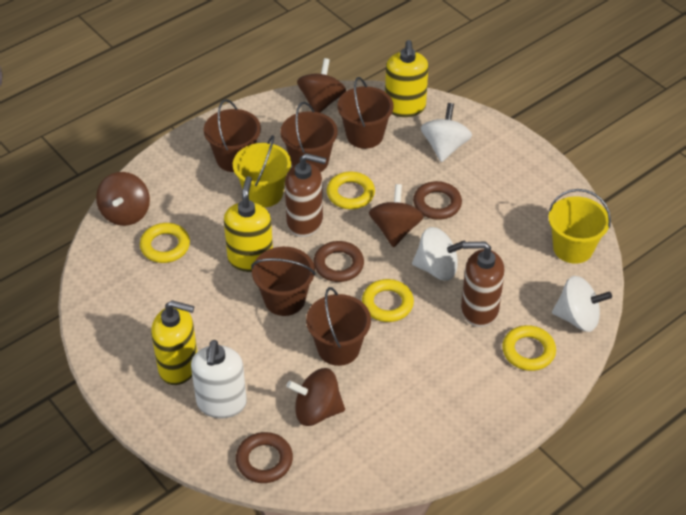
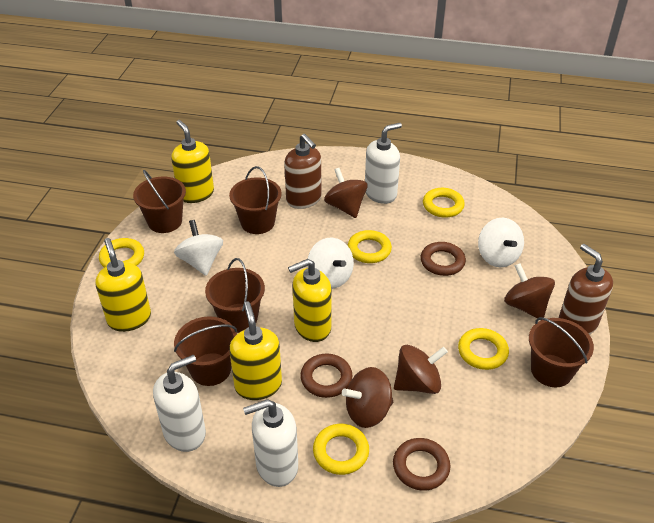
white soap dispenser: 1 -> 3
yellow bucket: 2 -> 0
yellow ring: 4 -> 5
yellow soap dispenser: 3 -> 4

